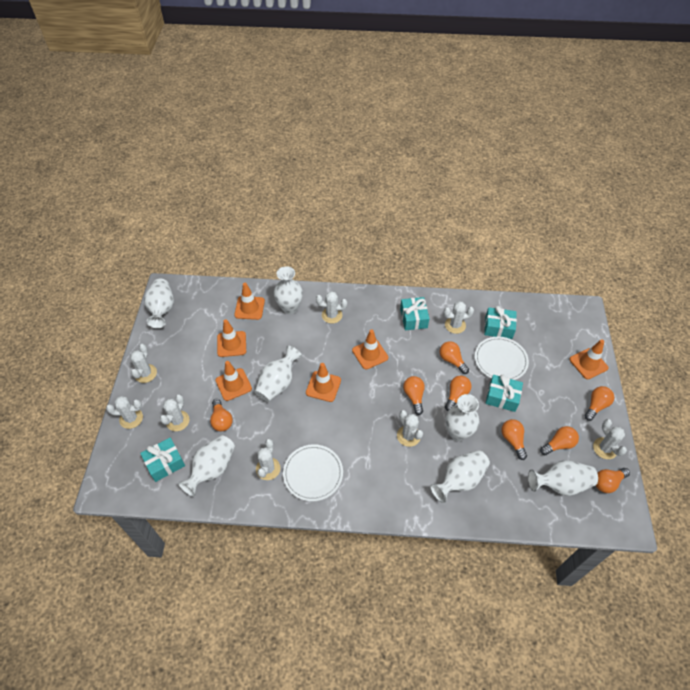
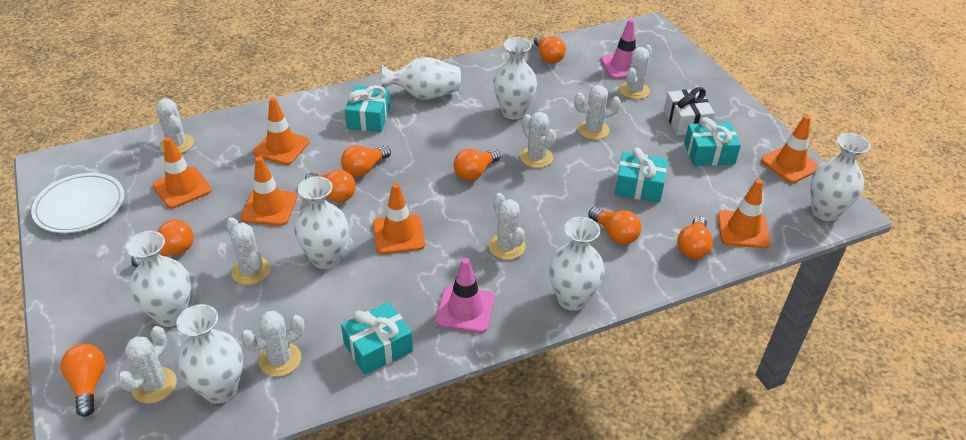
pink traffic cone: 0 -> 2
white gift: 0 -> 1
white plate: 2 -> 1

